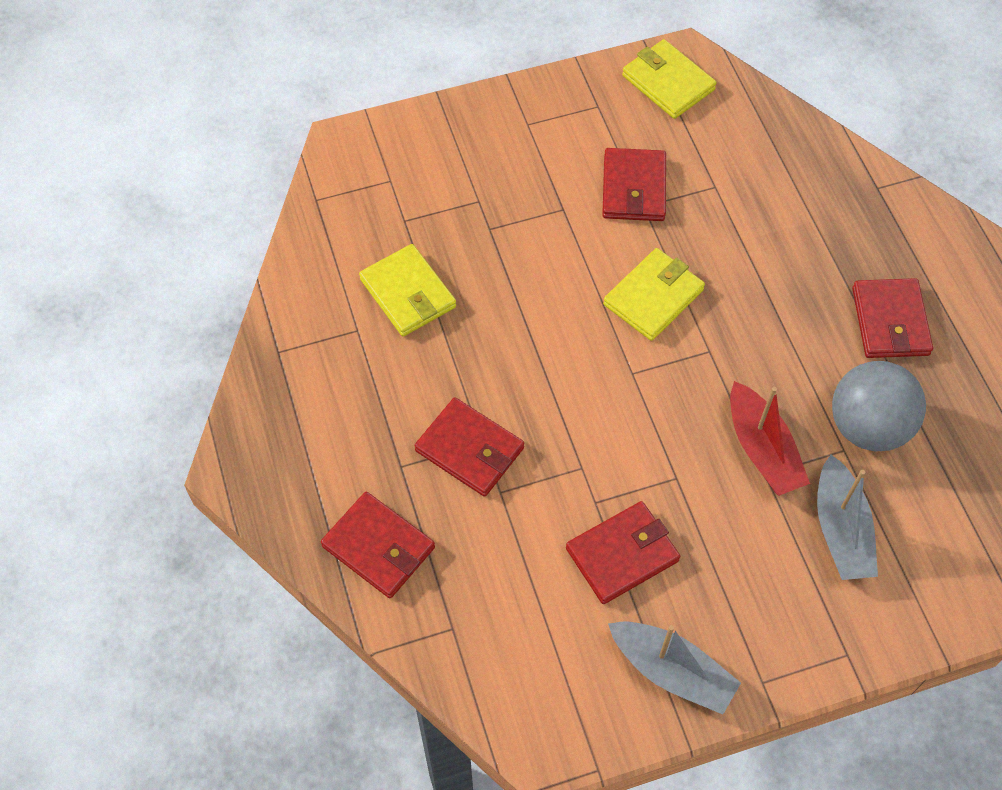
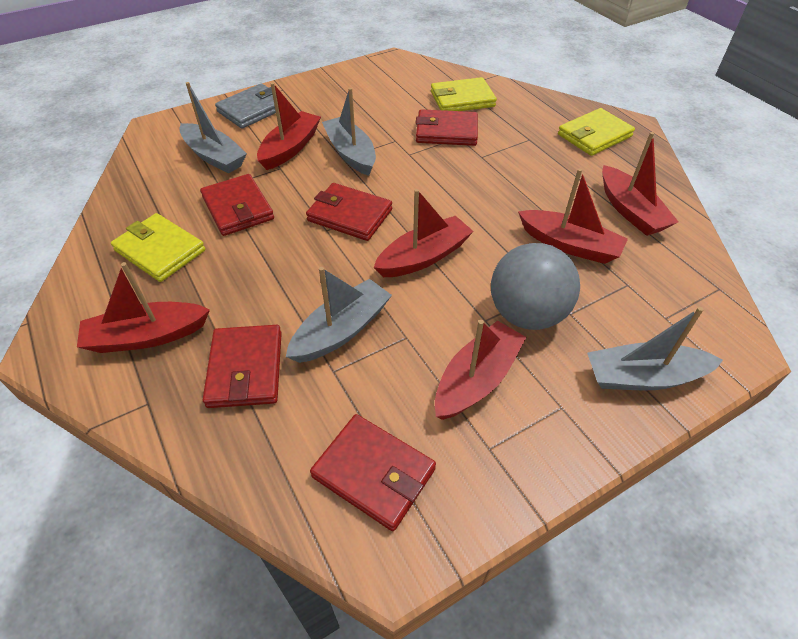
grey boat: 2 -> 4
grey wallet: 0 -> 1
red boat: 1 -> 6

